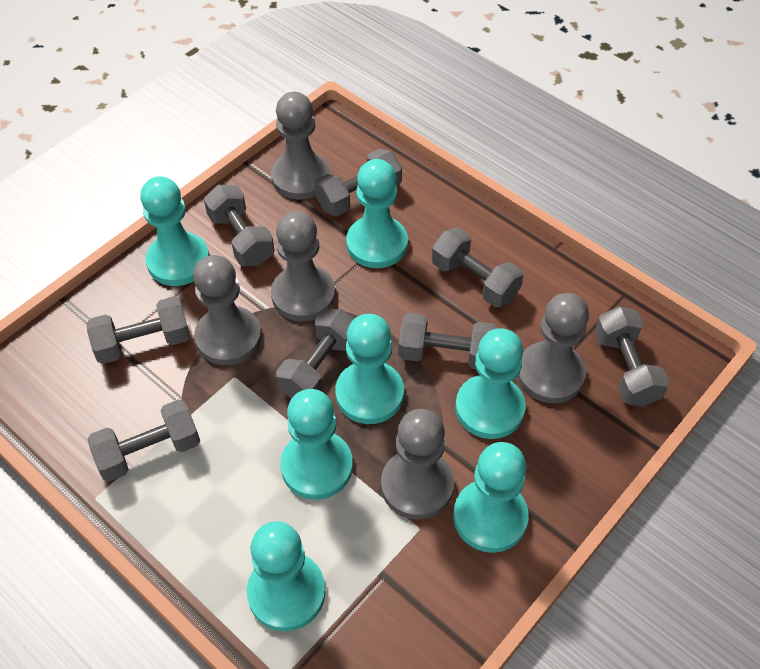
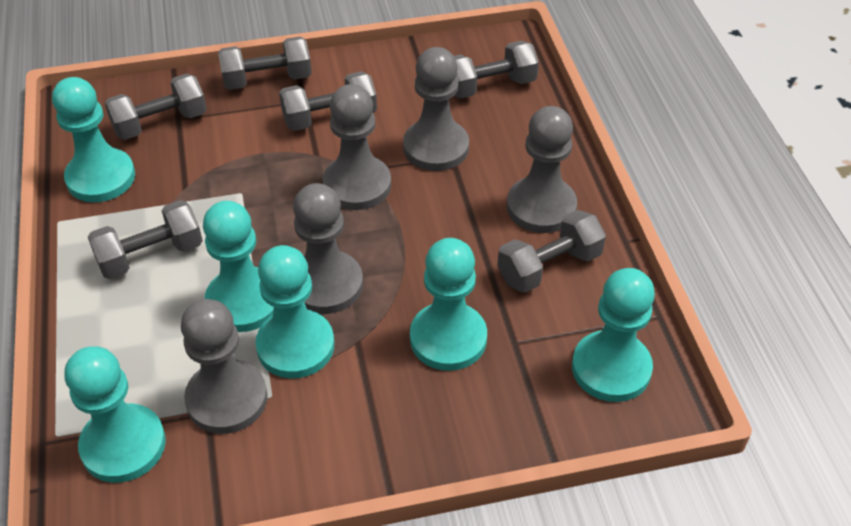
grey dumbbell: 8 -> 6
turquoise pawn: 7 -> 6

